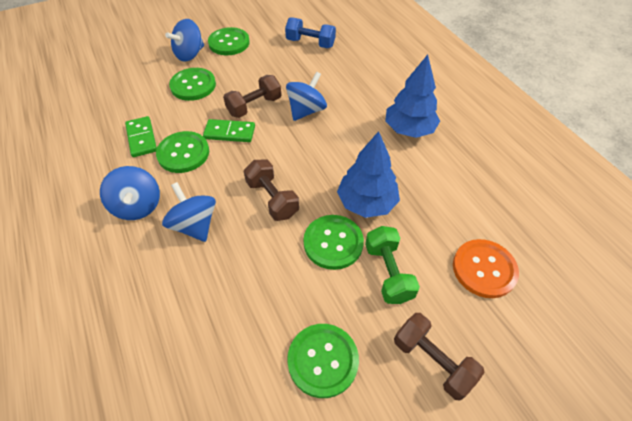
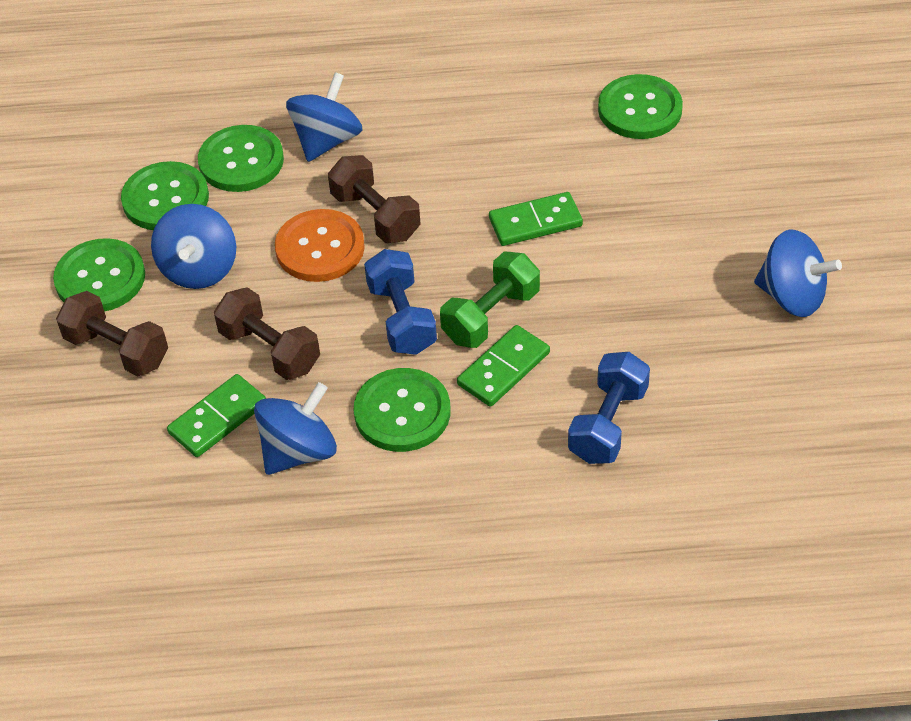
blue dumbbell: 1 -> 2
blue tree: 2 -> 0
green domino: 2 -> 3

